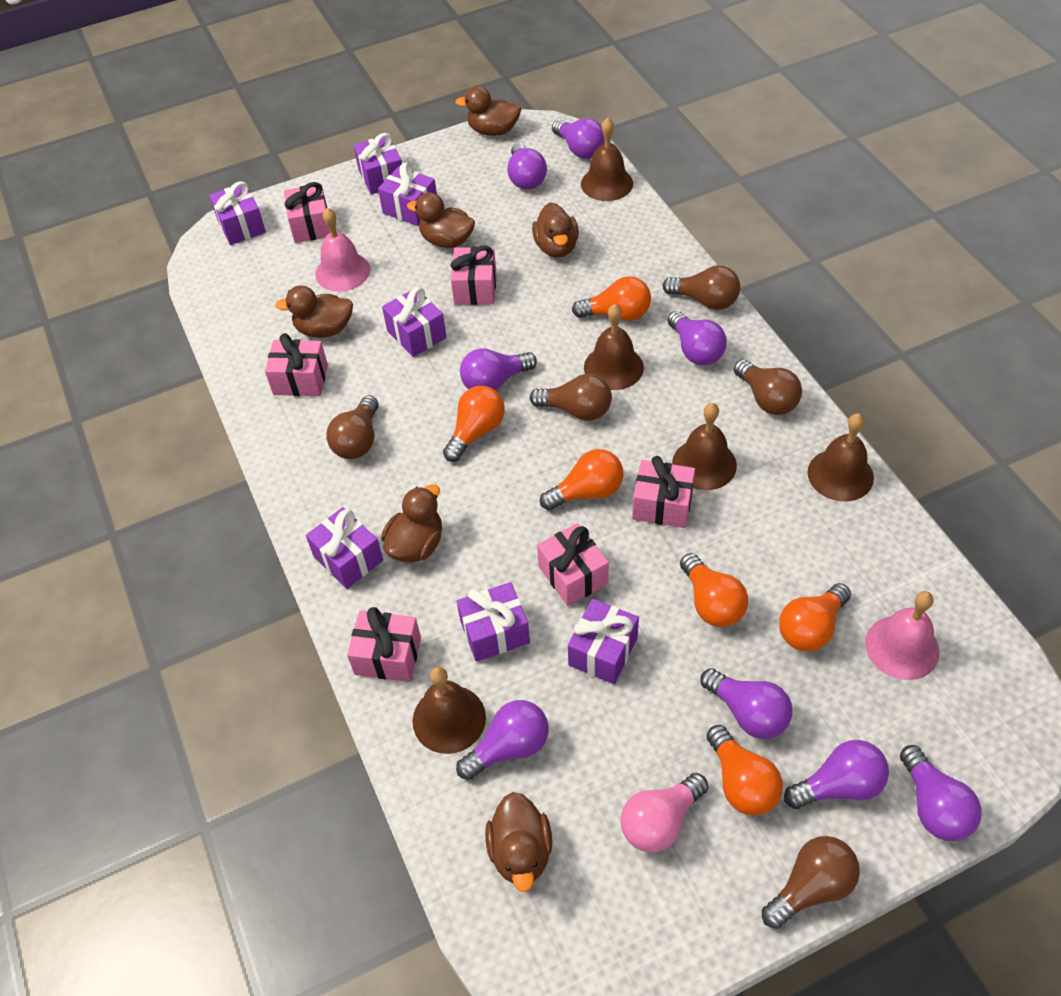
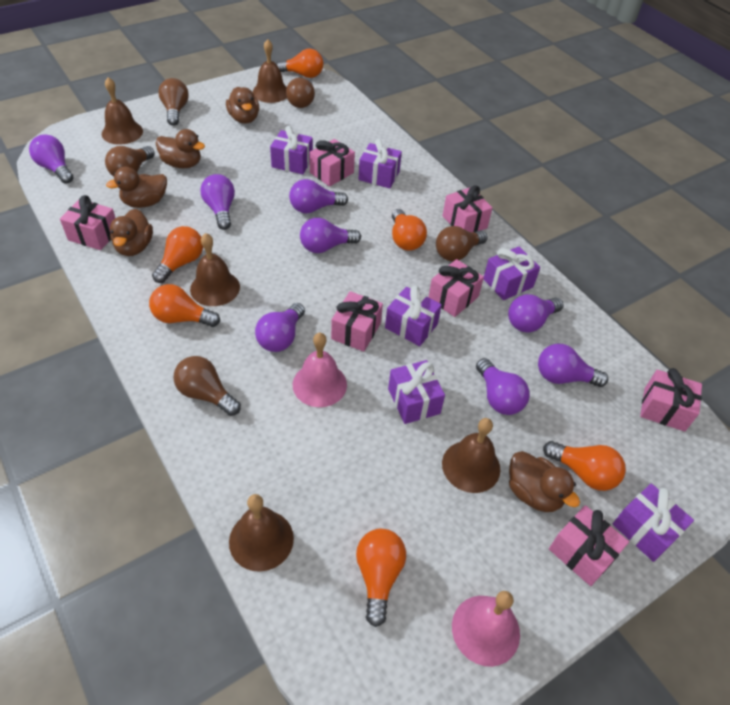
brown duck: 6 -> 5
pink gift: 6 -> 7
pink light bulb: 1 -> 0
purple gift: 7 -> 6

